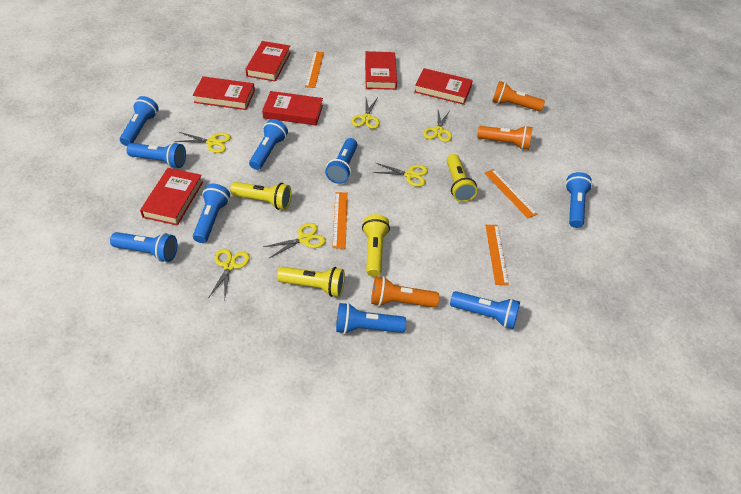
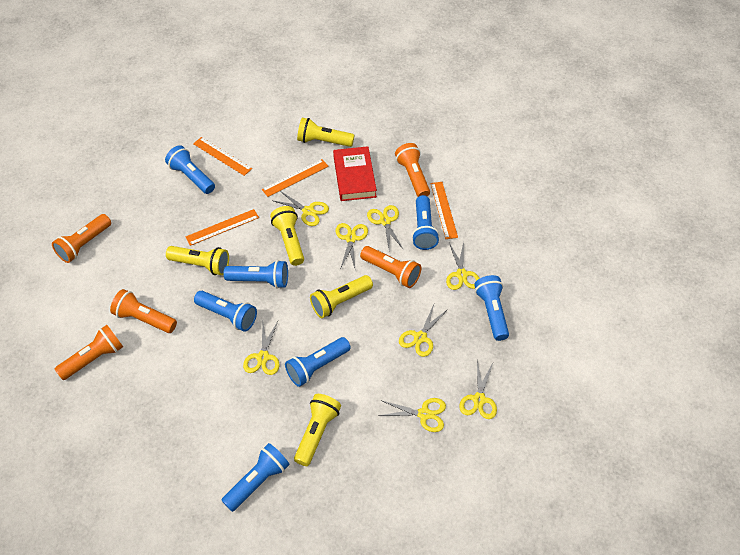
blue flashlight: 9 -> 7
orange flashlight: 3 -> 5
red book: 6 -> 1
yellow flashlight: 4 -> 5
yellow scissors: 6 -> 8

